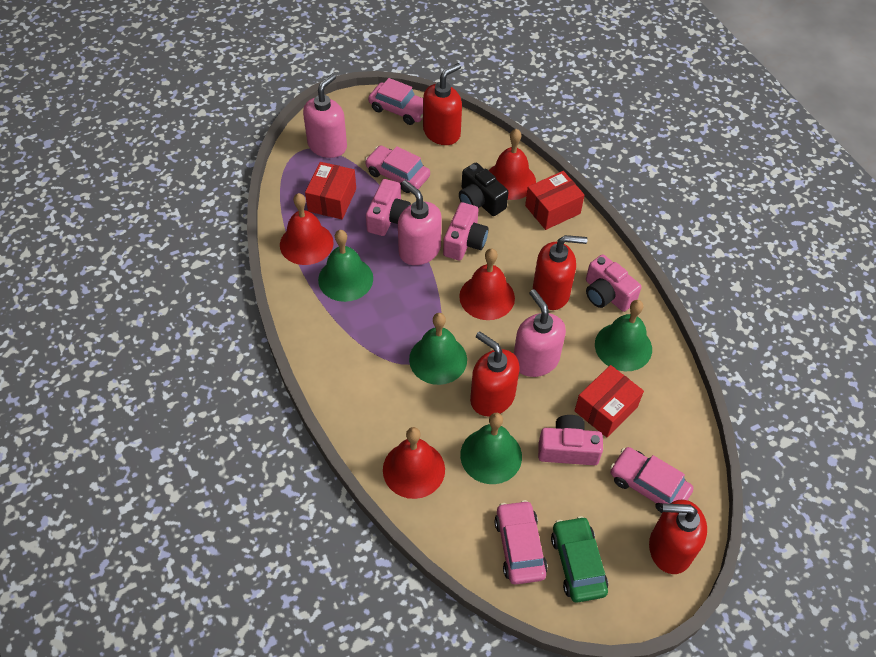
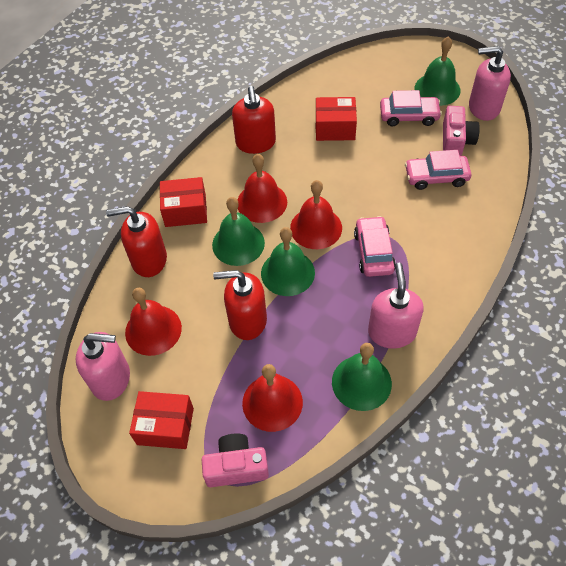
black camera: 1 -> 0
green car: 1 -> 0
pink camera: 4 -> 2
pink car: 4 -> 3
red soap dispenser: 4 -> 3

